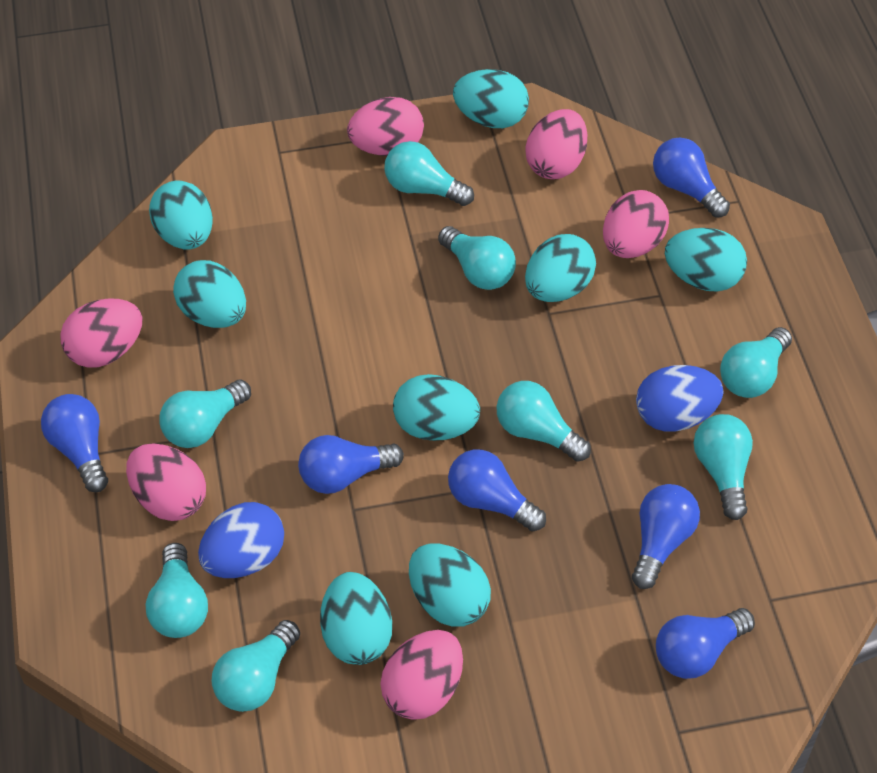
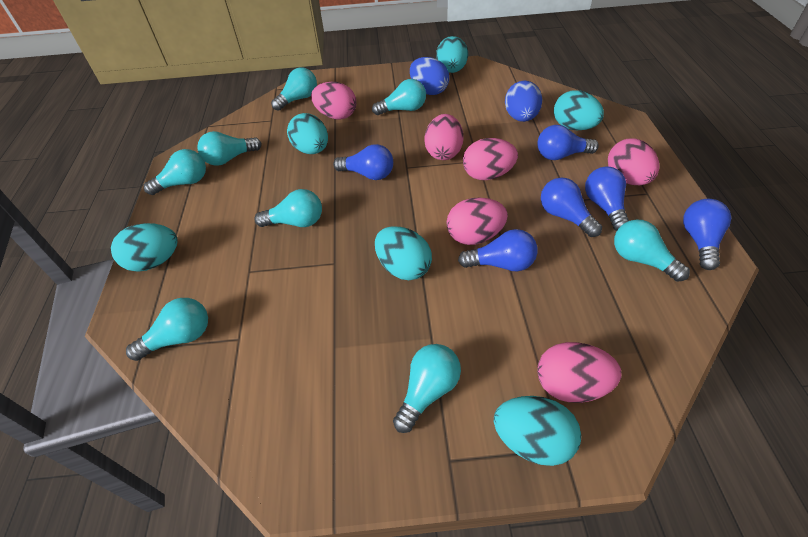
turquoise egg: 8 -> 6

